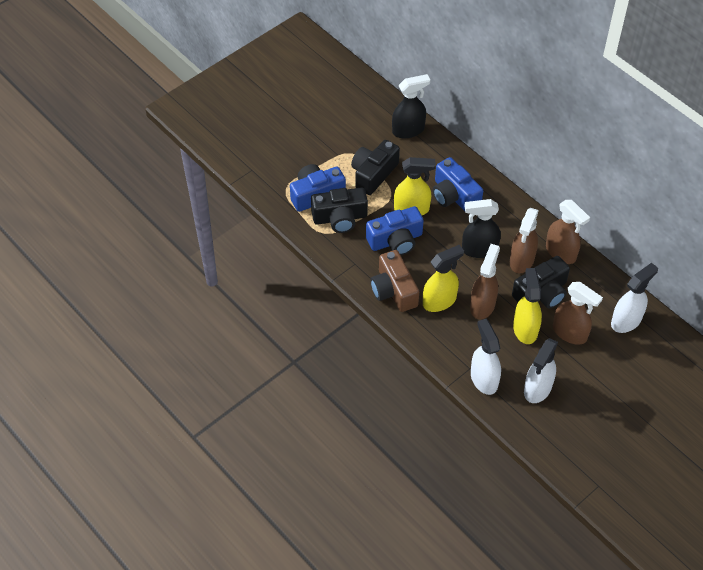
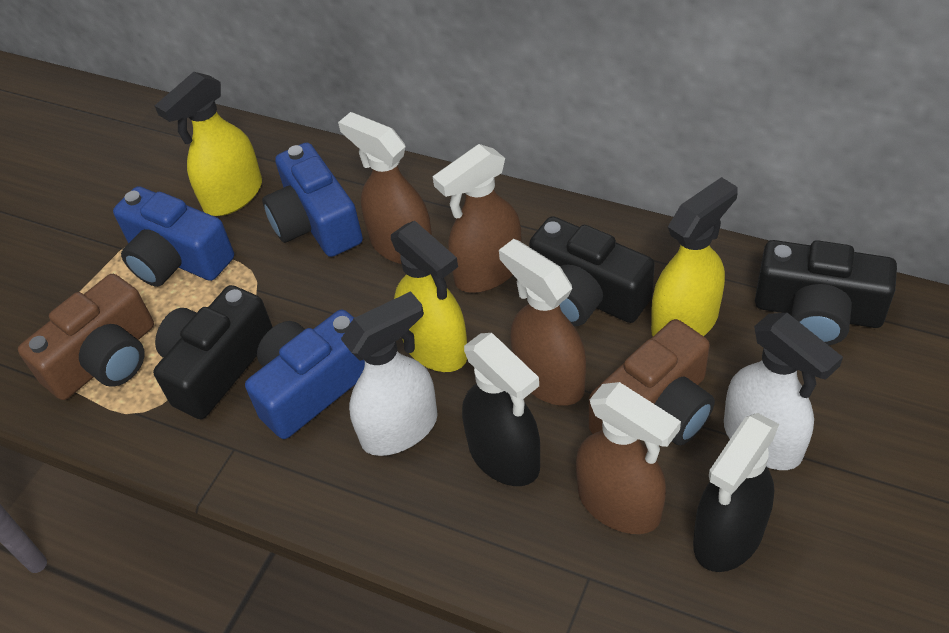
brown camera: 1 -> 2
white spray bottle: 3 -> 2

